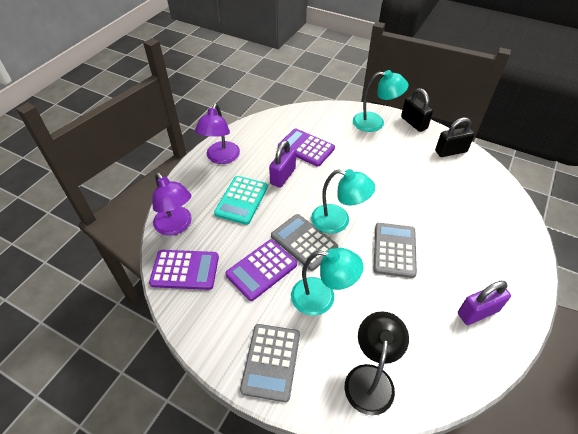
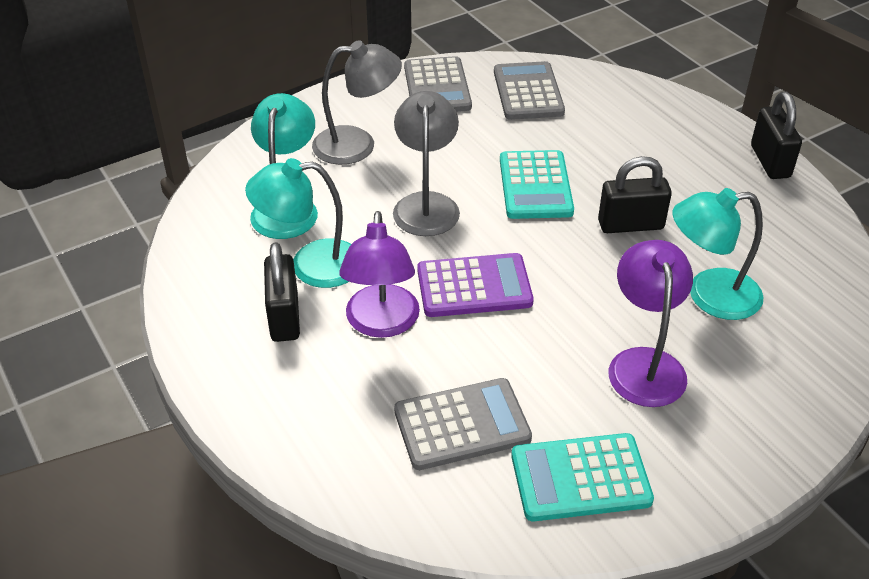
black lamp: 1 -> 0
black padlock: 2 -> 3
grey lamp: 0 -> 2
purple calculator: 3 -> 1
purple padlock: 2 -> 0
turquoise calculator: 1 -> 2

